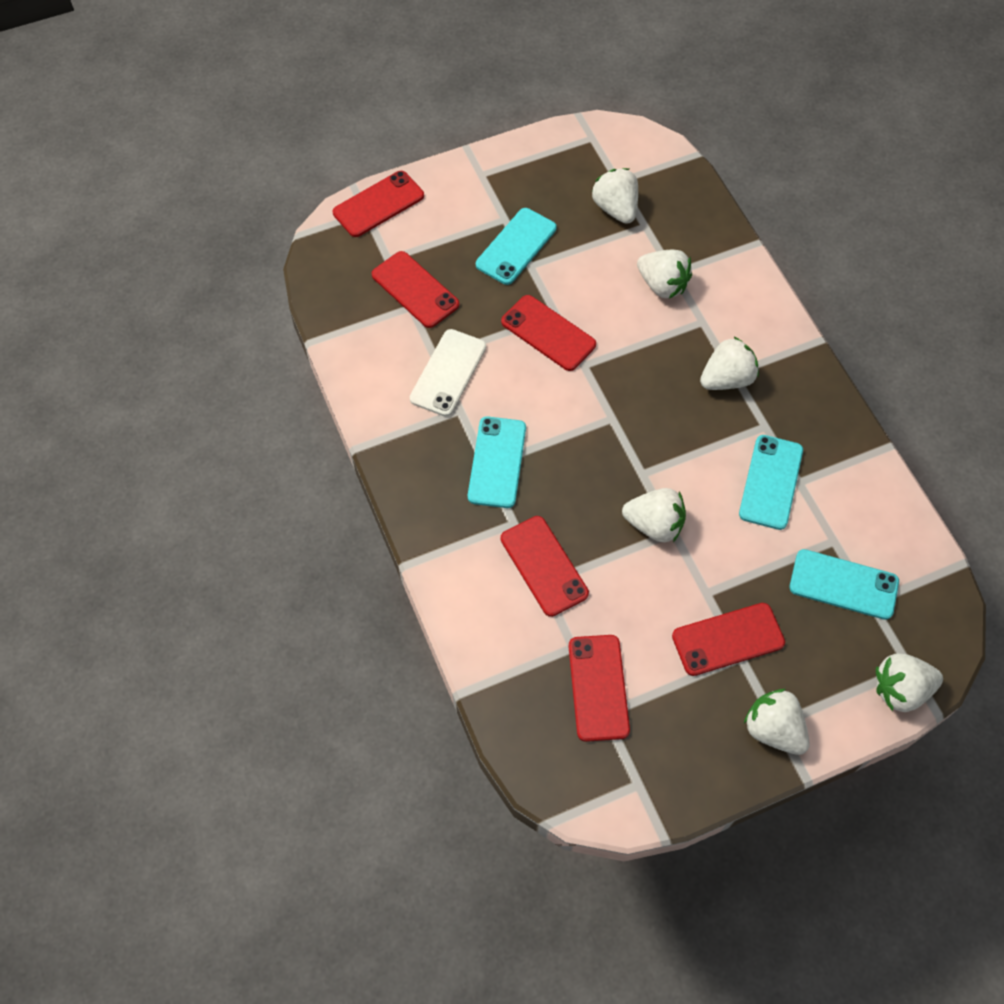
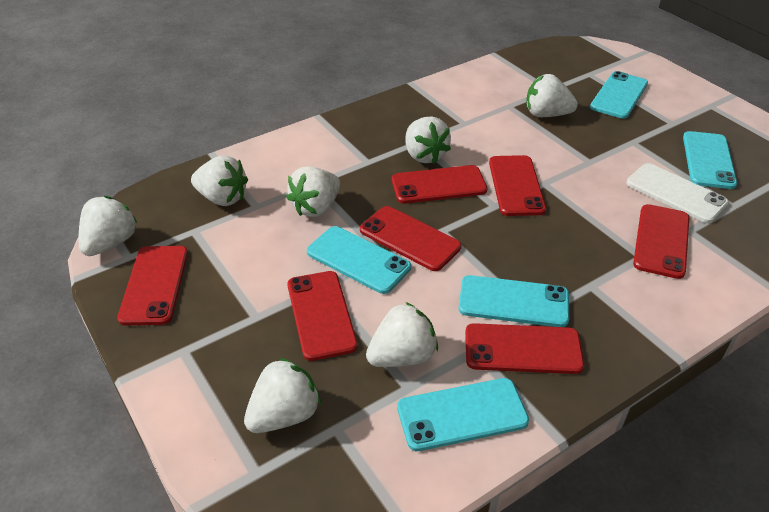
red phone: 6 -> 7
turquoise phone: 4 -> 5
white strawberry: 6 -> 7

